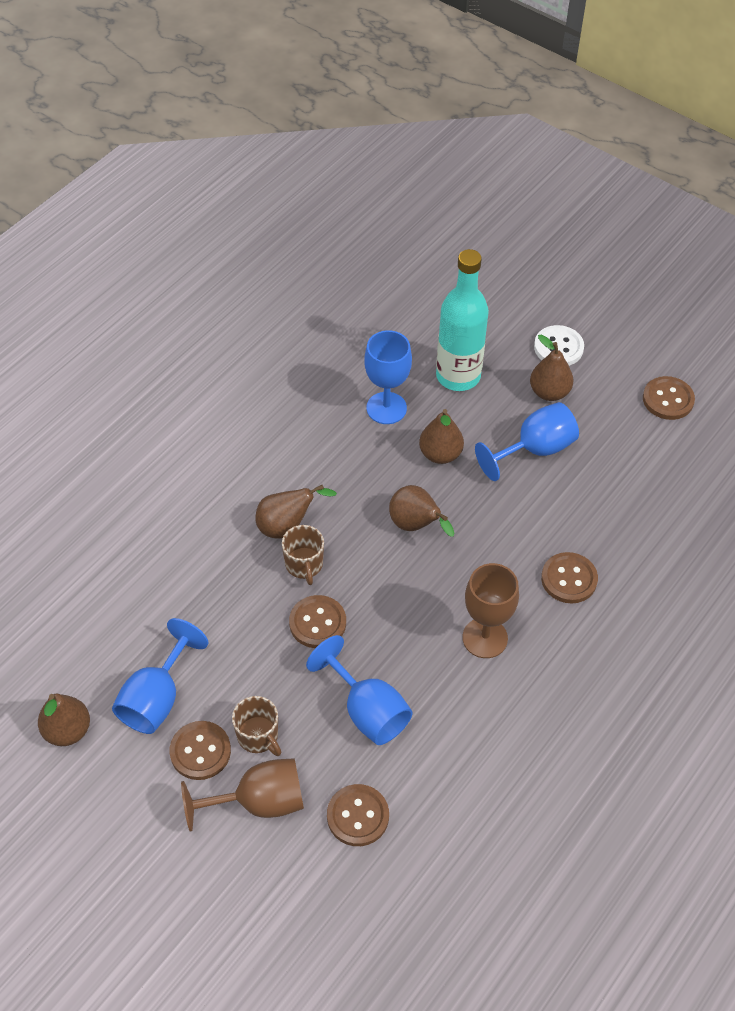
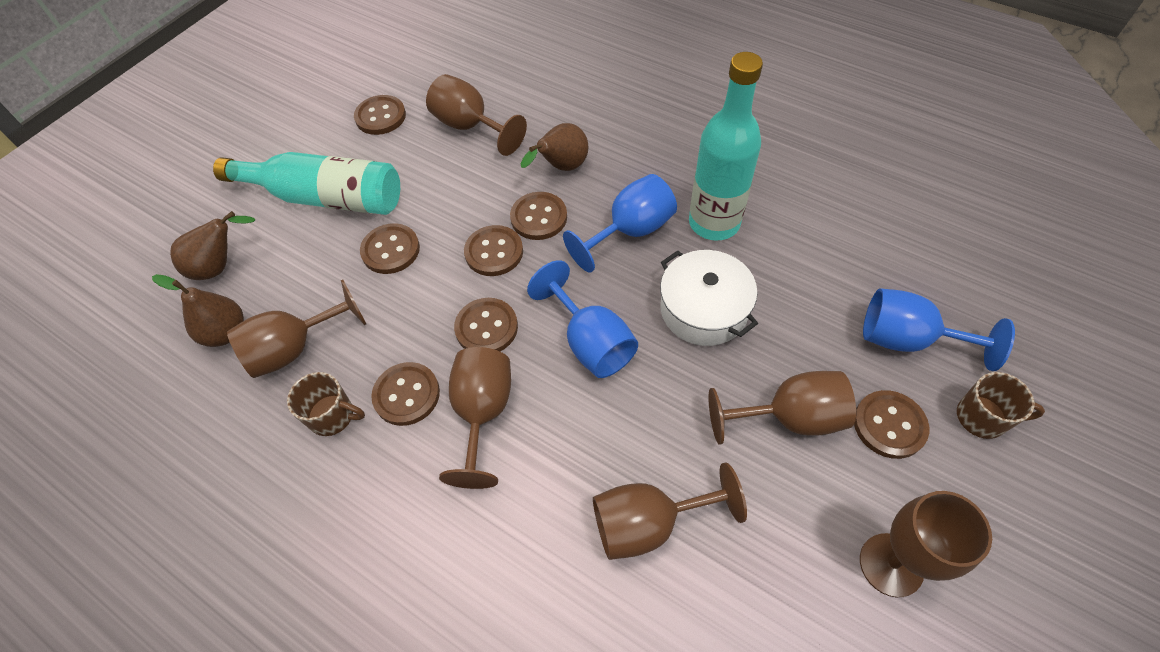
blue goblet: 4 -> 3
brown button: 5 -> 7
brown goblet: 2 -> 6
brown pear: 5 -> 3
turquoise bottle: 1 -> 2
white button: 1 -> 0
white pot: 0 -> 1

